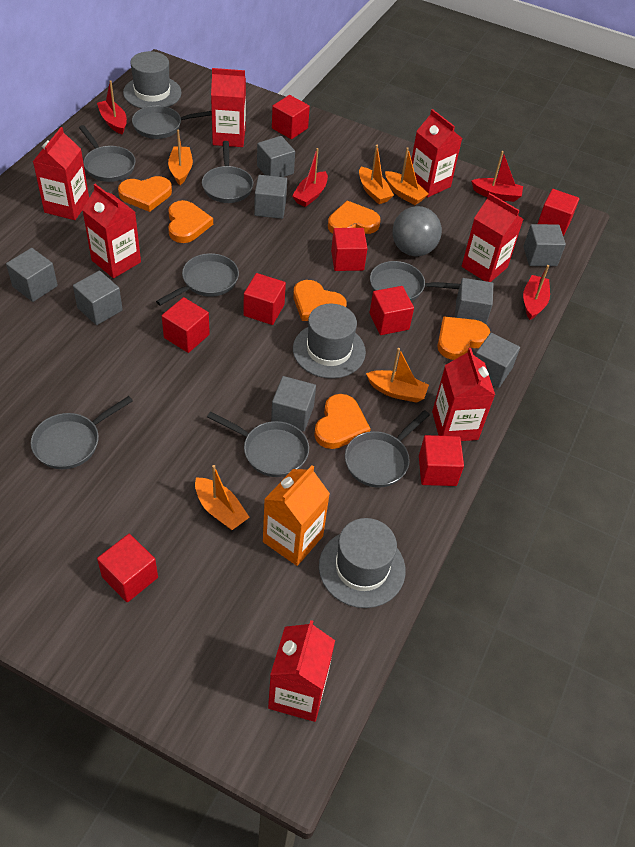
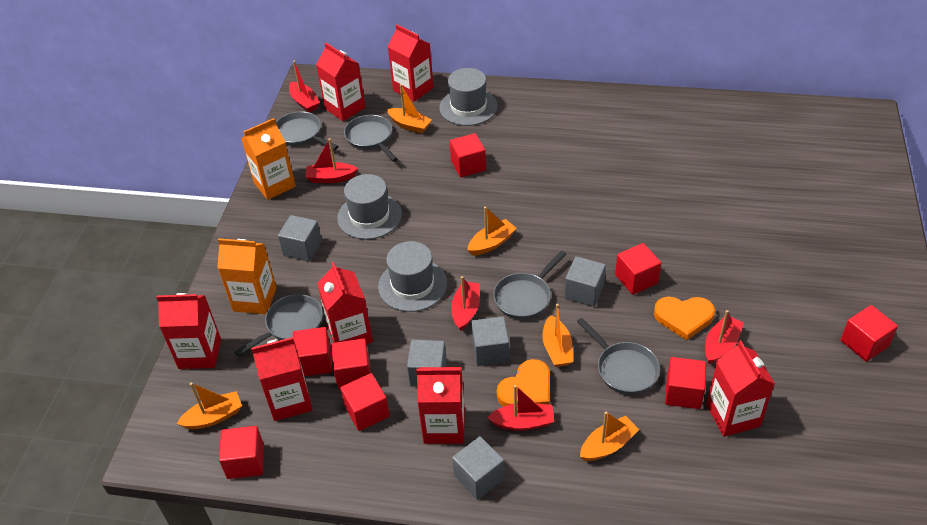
grey ball: 1 -> 0
grey cube: 8 -> 5
grey pan: 8 -> 5
orange carton: 1 -> 2
orange heart: 6 -> 2
red boat: 4 -> 5

